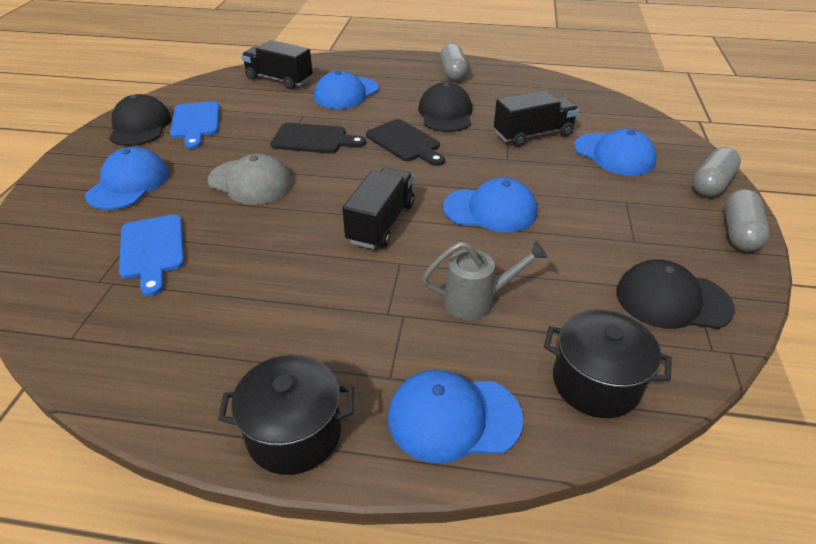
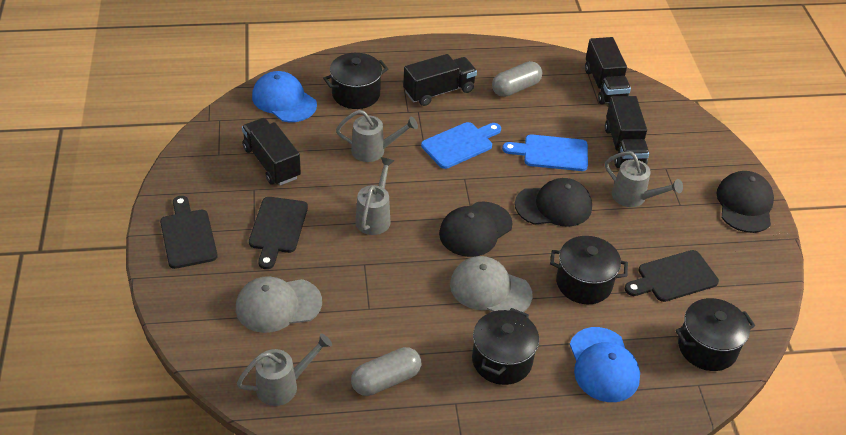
black cutting board: 2 -> 3
black pot: 2 -> 4
black truck: 3 -> 4
blue cap: 5 -> 2
grey cap: 1 -> 2
grey capsule: 3 -> 2
grey watering can: 1 -> 4

